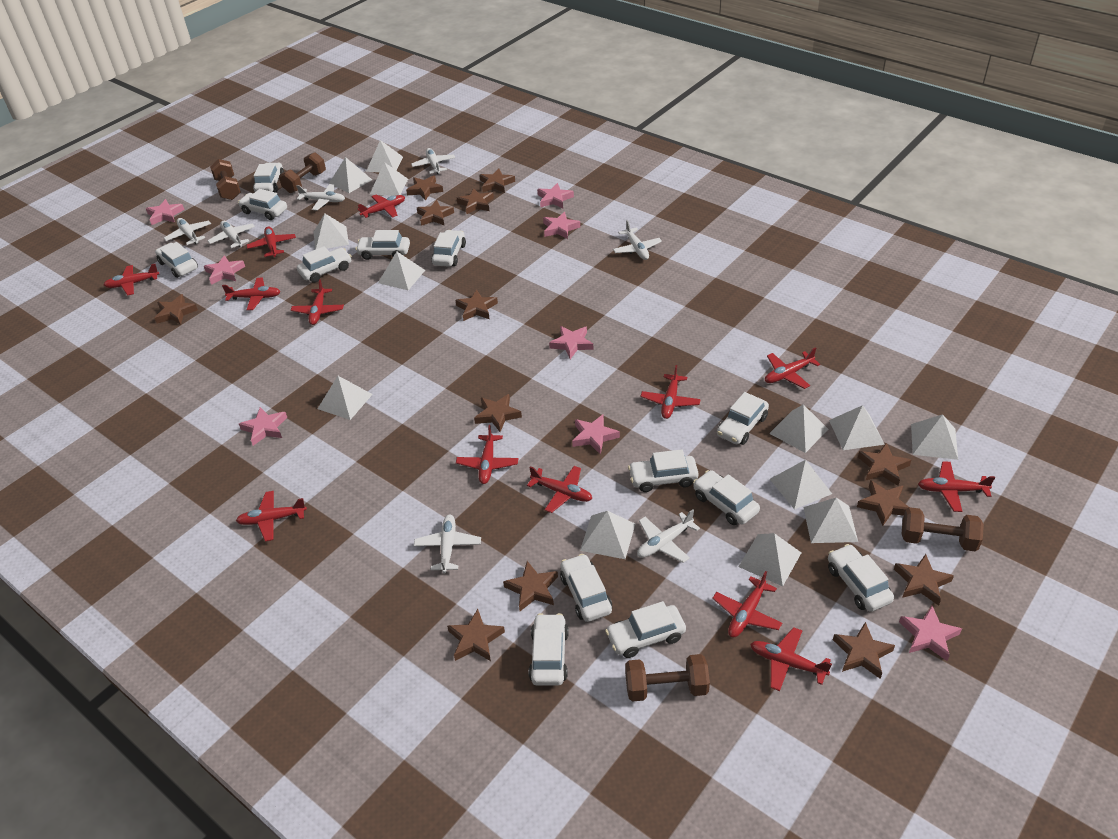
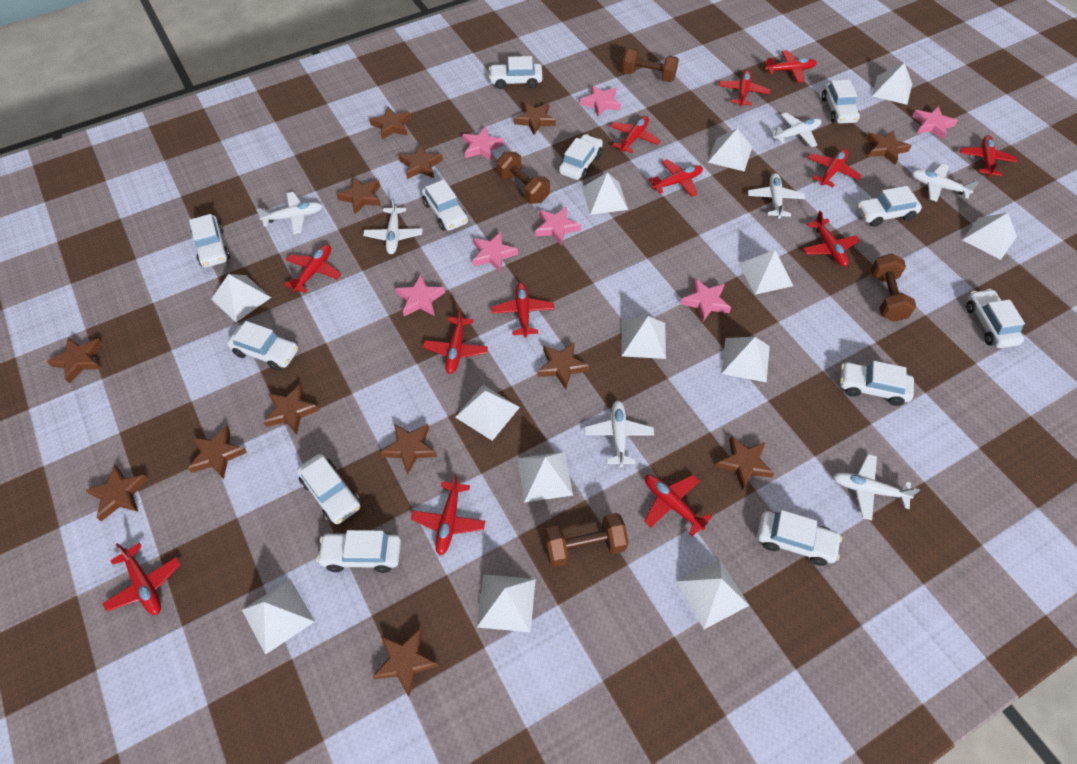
pink star: 8 -> 7
white car: 13 -> 12

